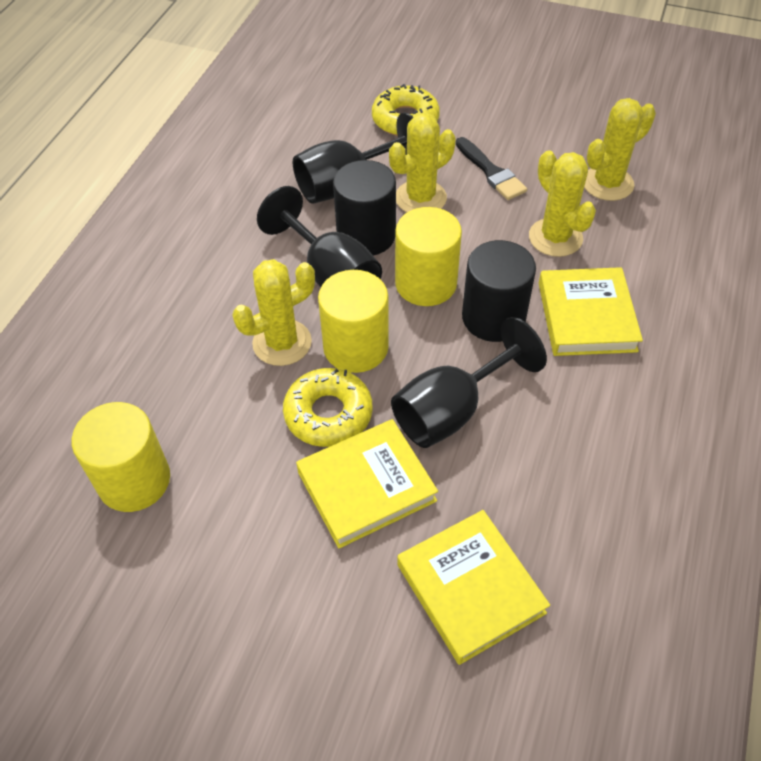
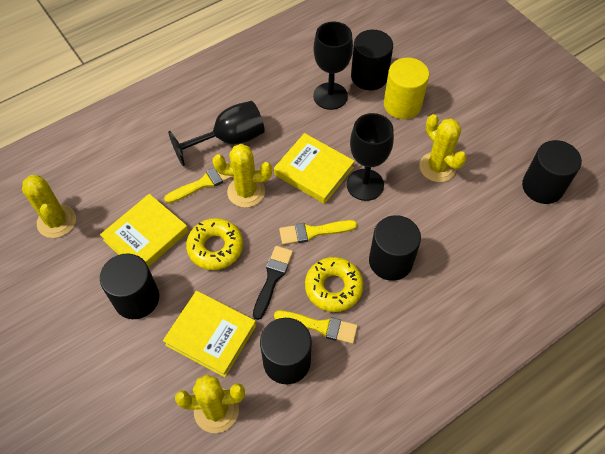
black cylinder: 2 -> 5
yellow brush: 0 -> 3
yellow cylinder: 3 -> 1

